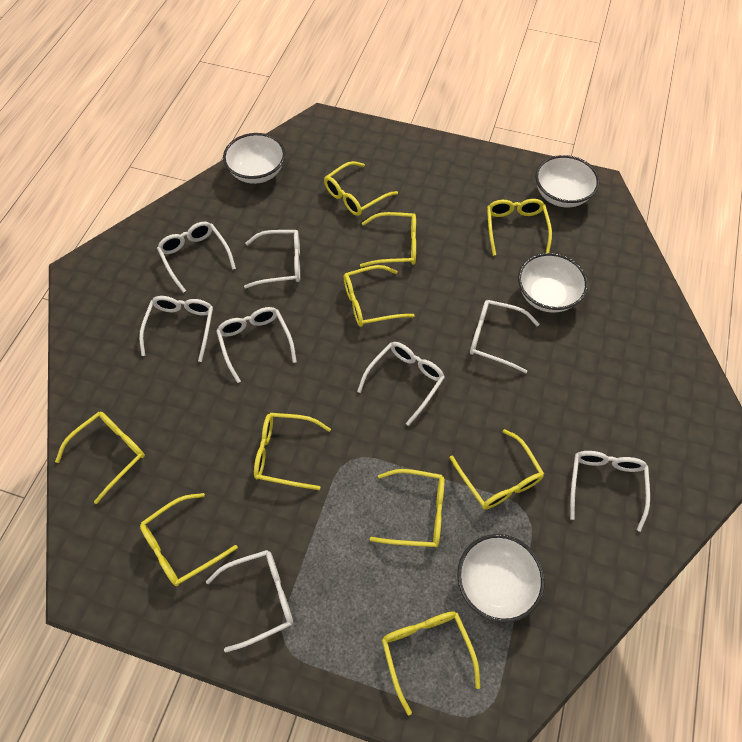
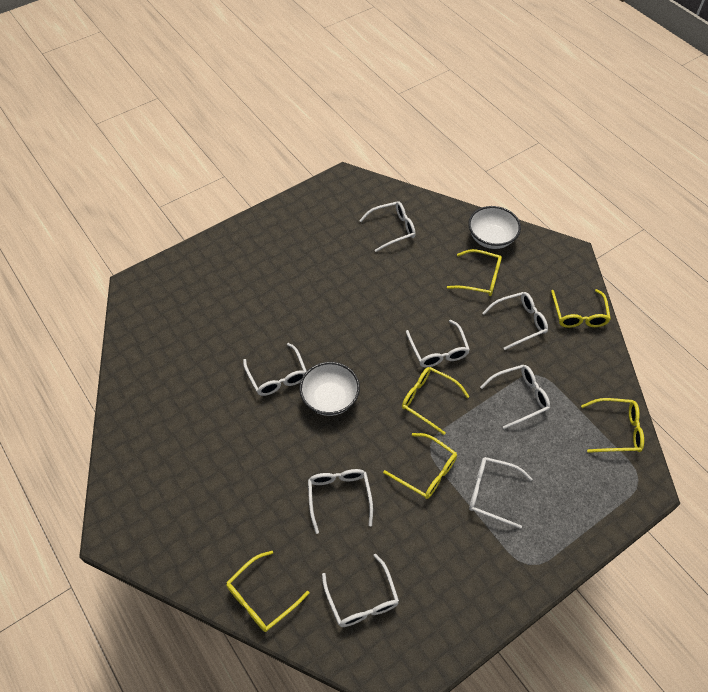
white bowl: 4 -> 2
yellow glasses: 10 -> 6

